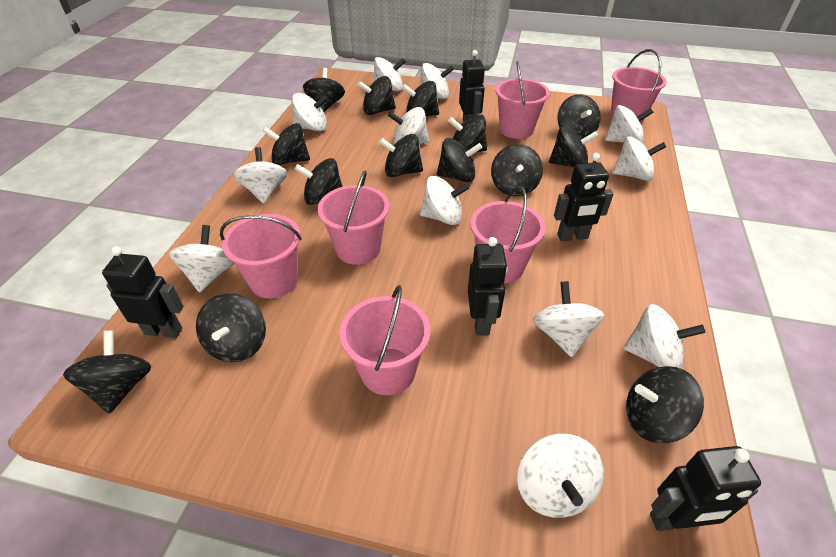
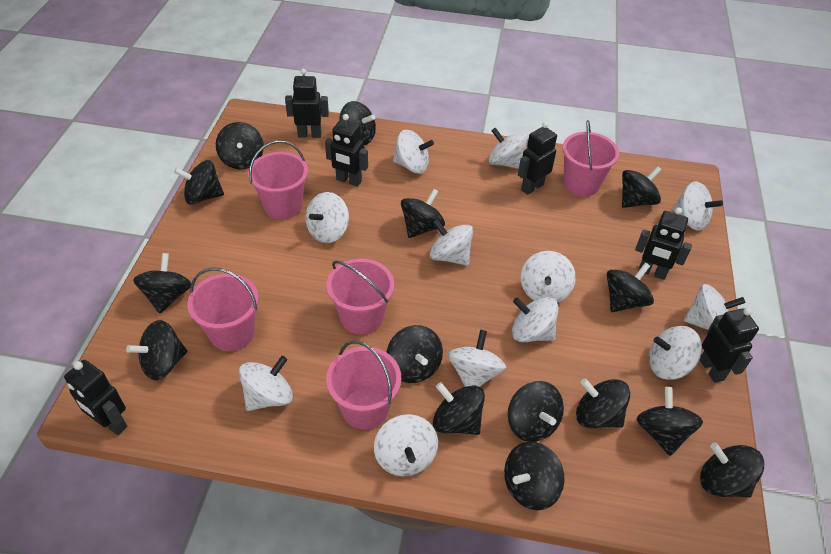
black robot: 5 -> 6
black spinning top: 14 -> 15
pink bucket: 6 -> 5

